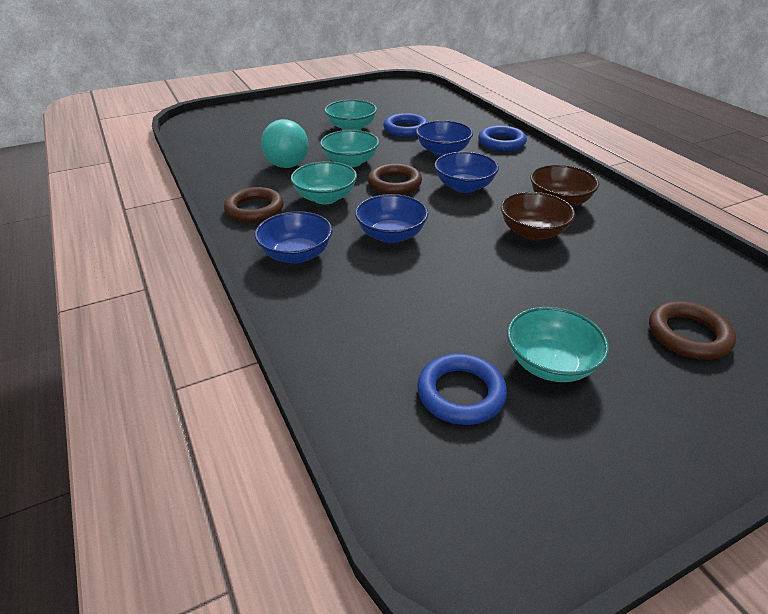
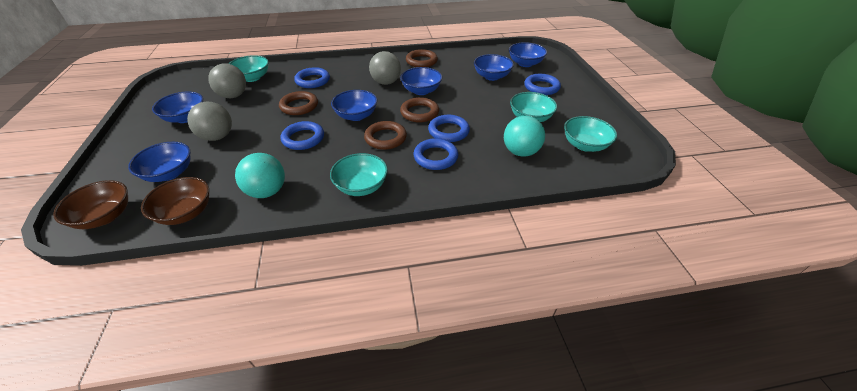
blue bowl: 4 -> 6
blue ring: 3 -> 5
brown ring: 3 -> 4
grey ball: 0 -> 3
turquoise ball: 1 -> 2

